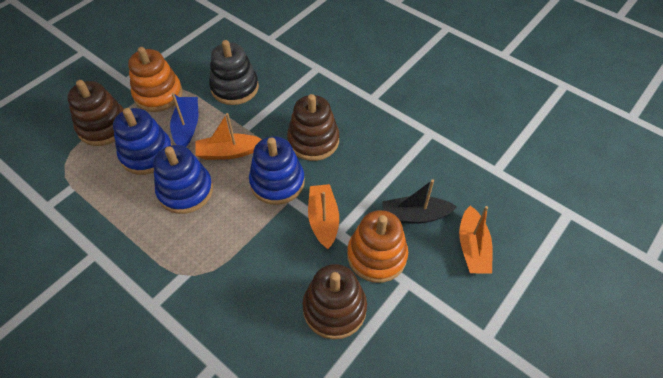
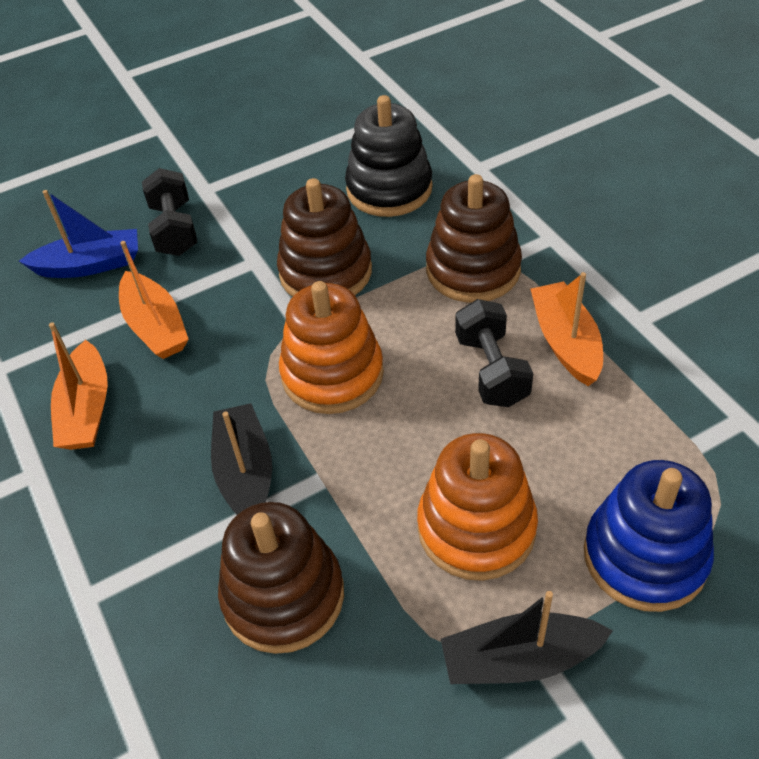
black boat: 1 -> 2
black dumbbell: 0 -> 2
blue stacking toy: 3 -> 1

